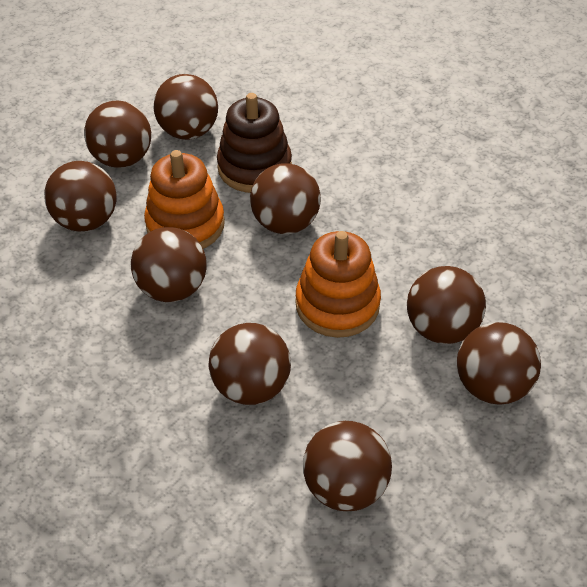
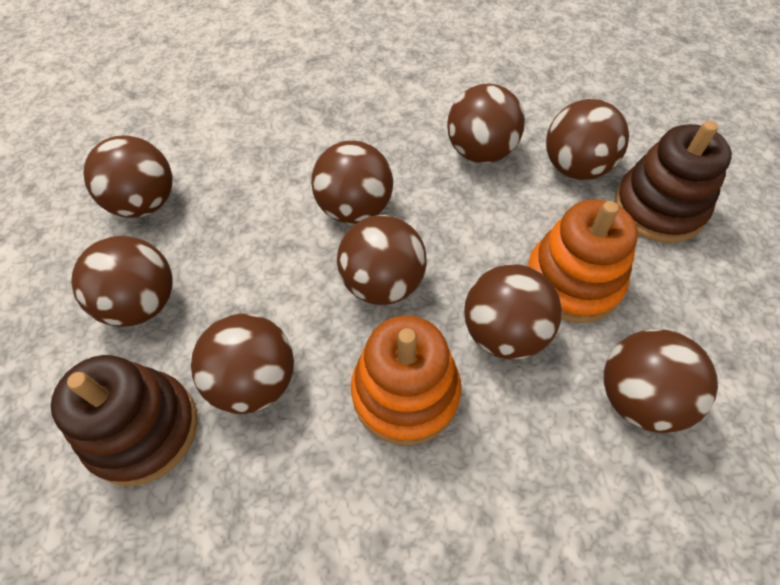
brown stacking toy: 1 -> 2

